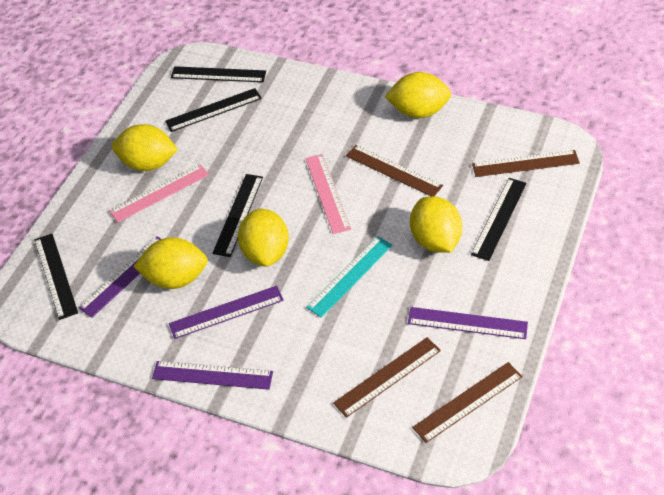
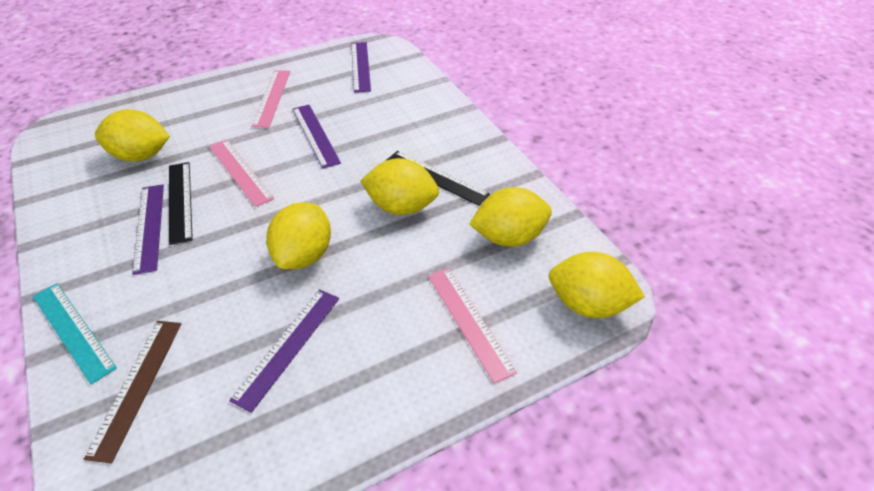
black ruler: 5 -> 2
brown ruler: 4 -> 1
pink ruler: 2 -> 3

